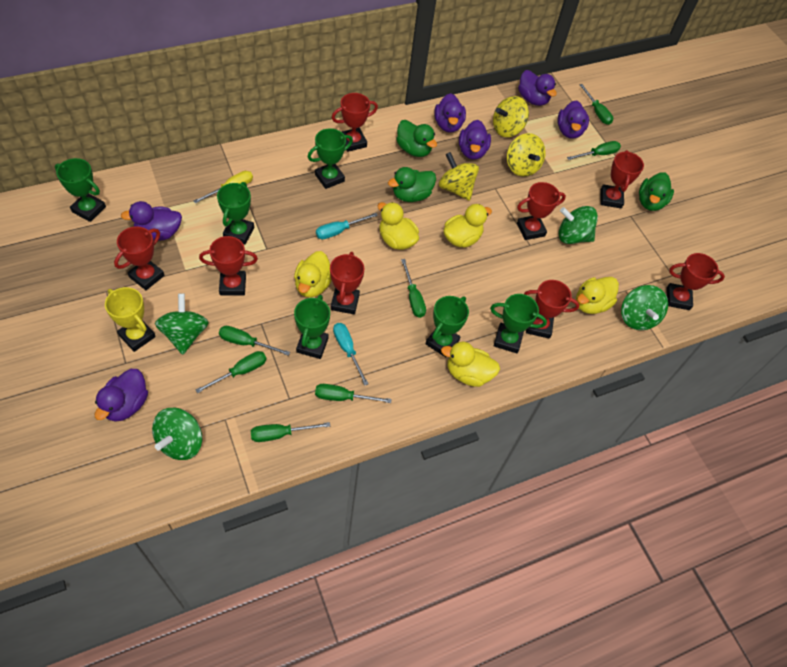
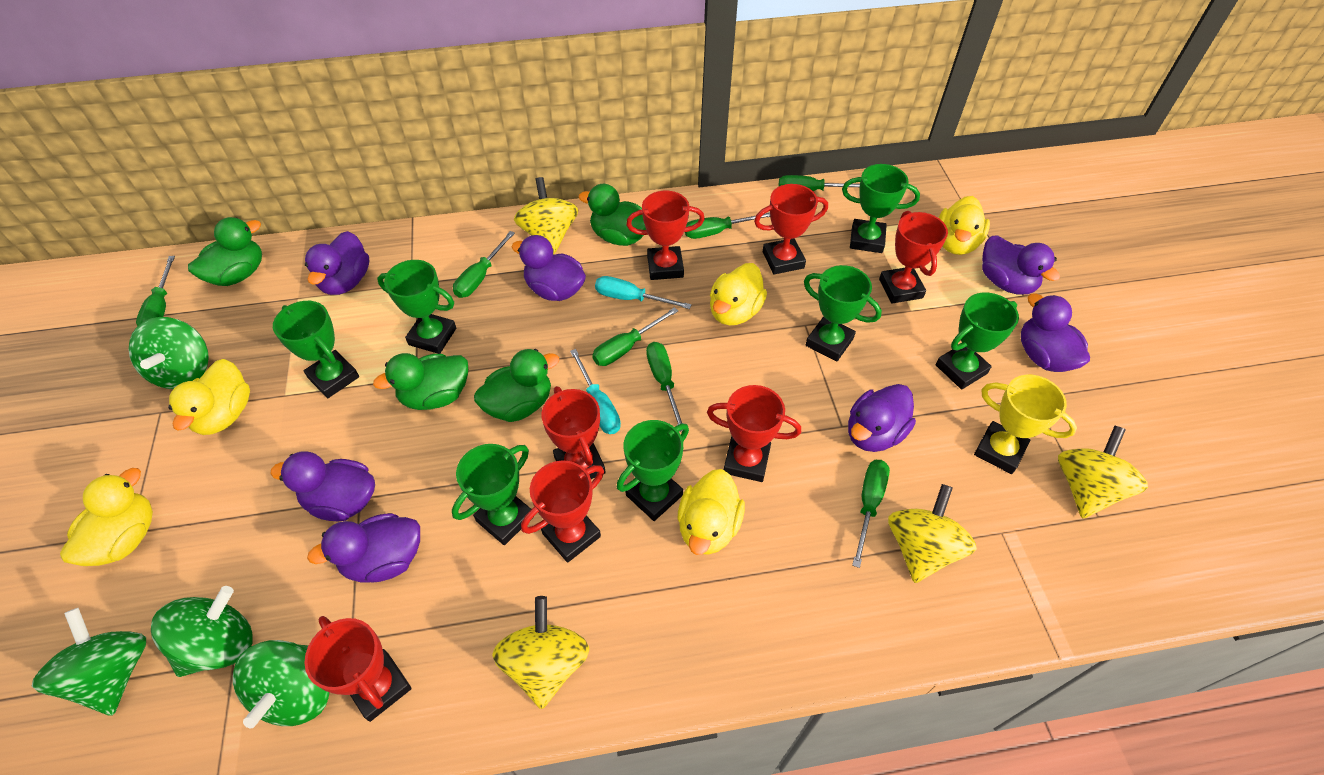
green duck: 3 -> 4
green trophy: 6 -> 7
purple duck: 6 -> 7
red trophy: 8 -> 7
yellow screwdriver: 1 -> 0
yellow spinning top: 3 -> 4

